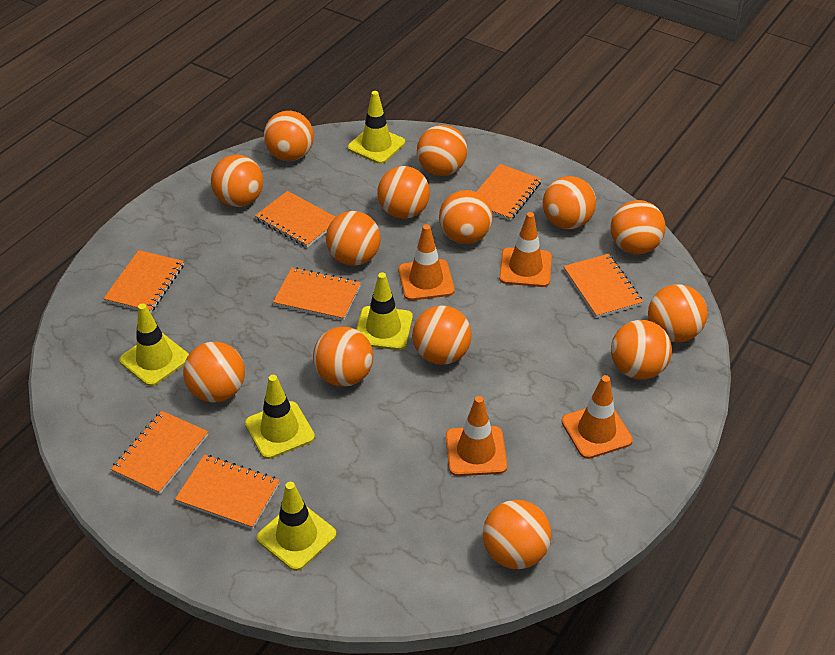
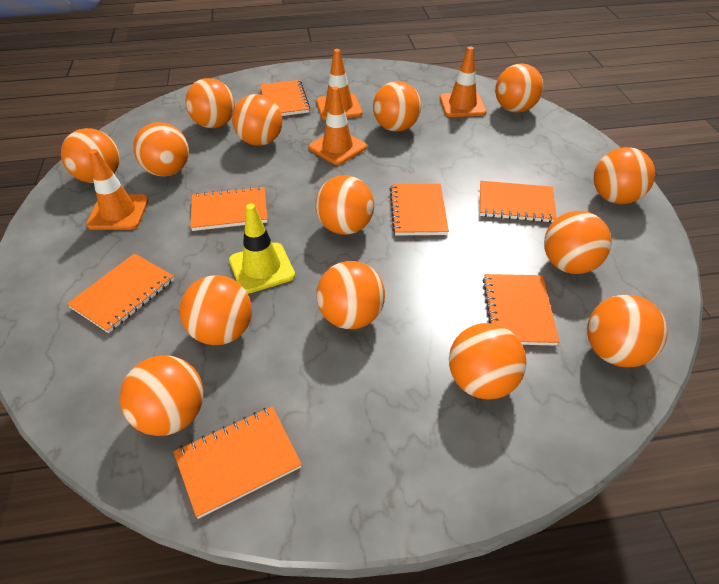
yellow traffic cone: 5 -> 1

